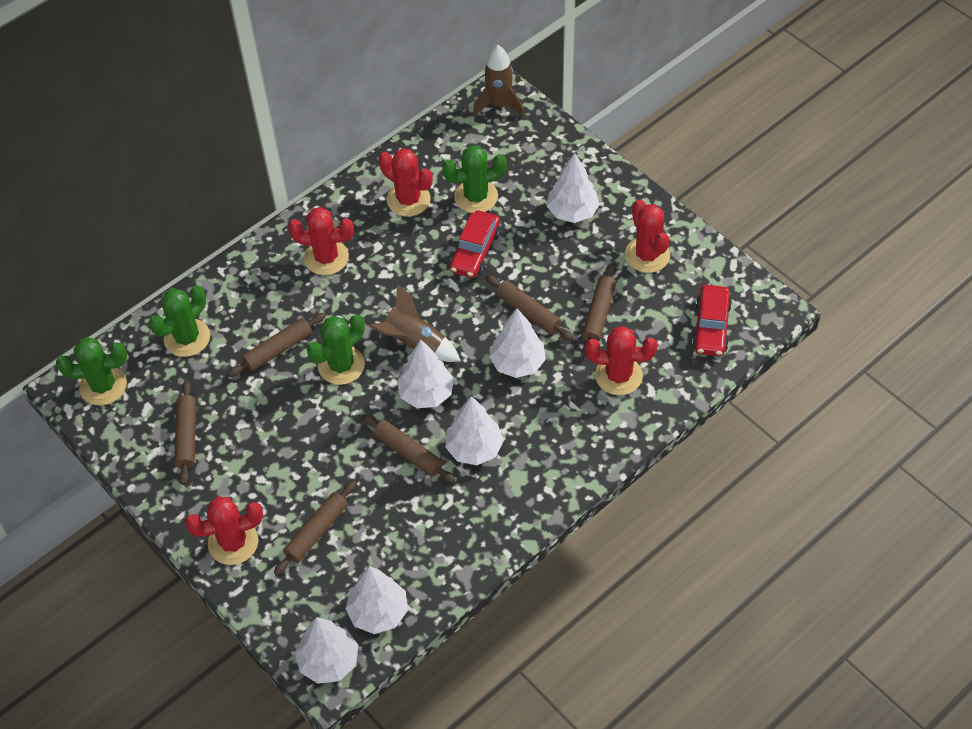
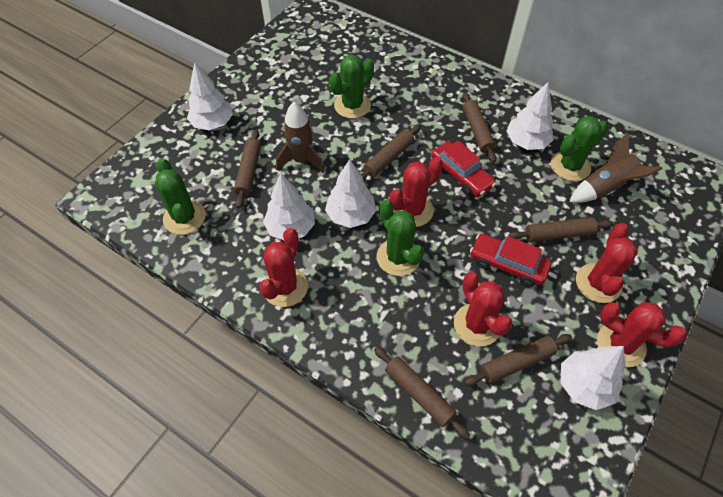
white tree: 6 -> 5

